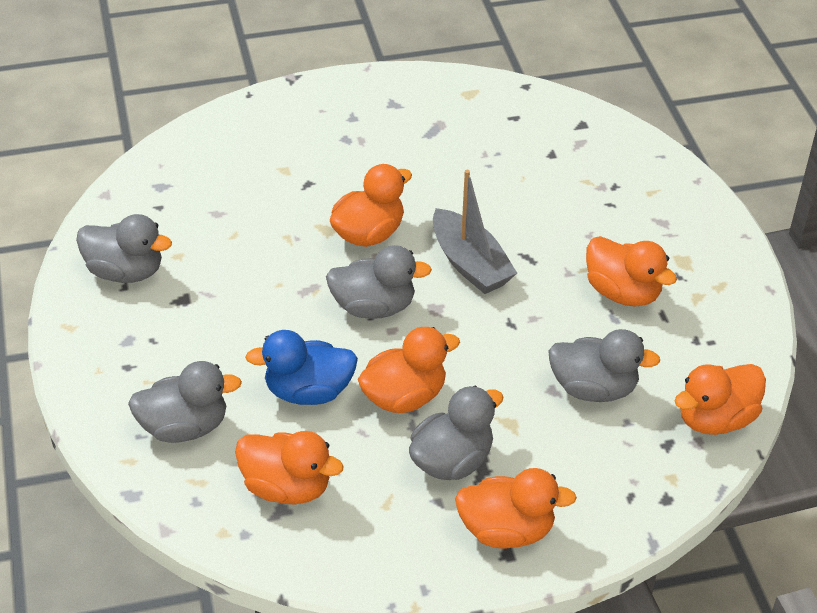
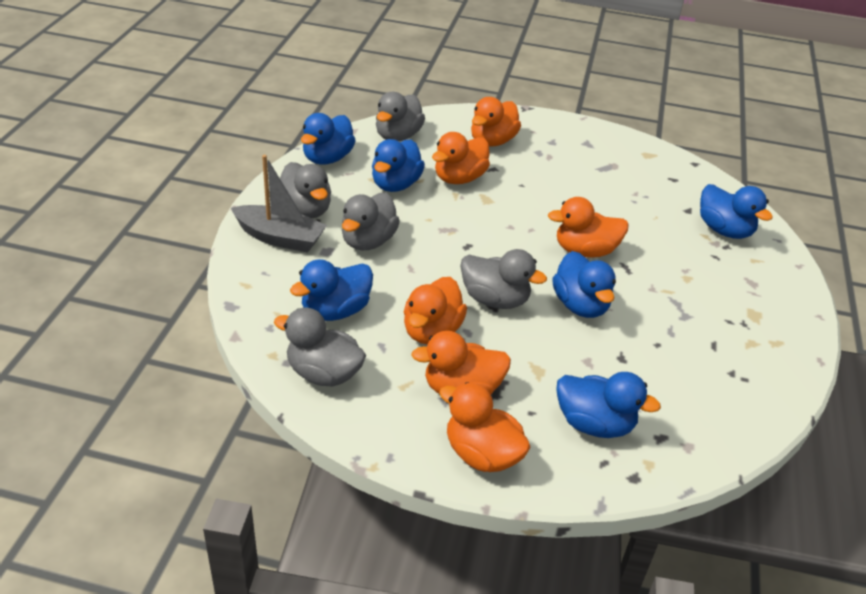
blue duck: 1 -> 6

